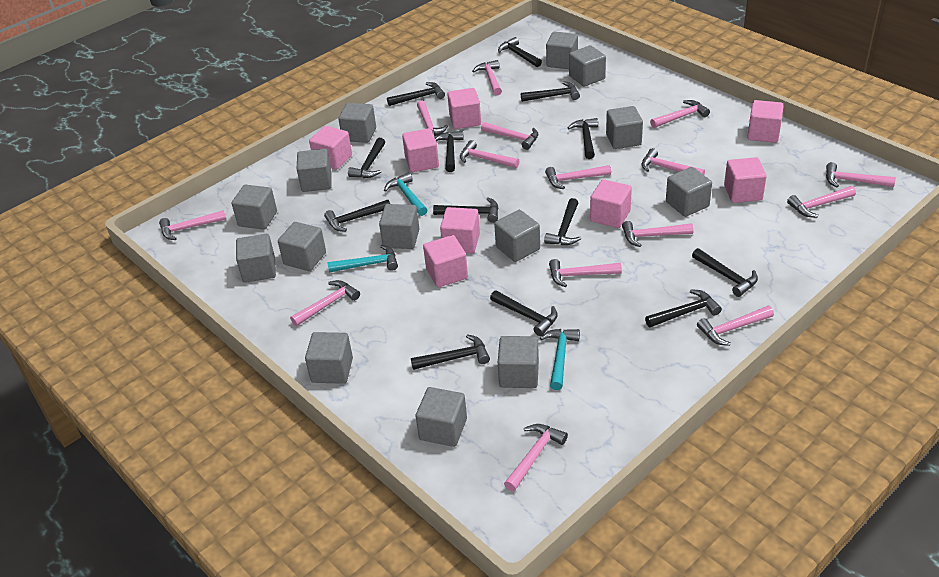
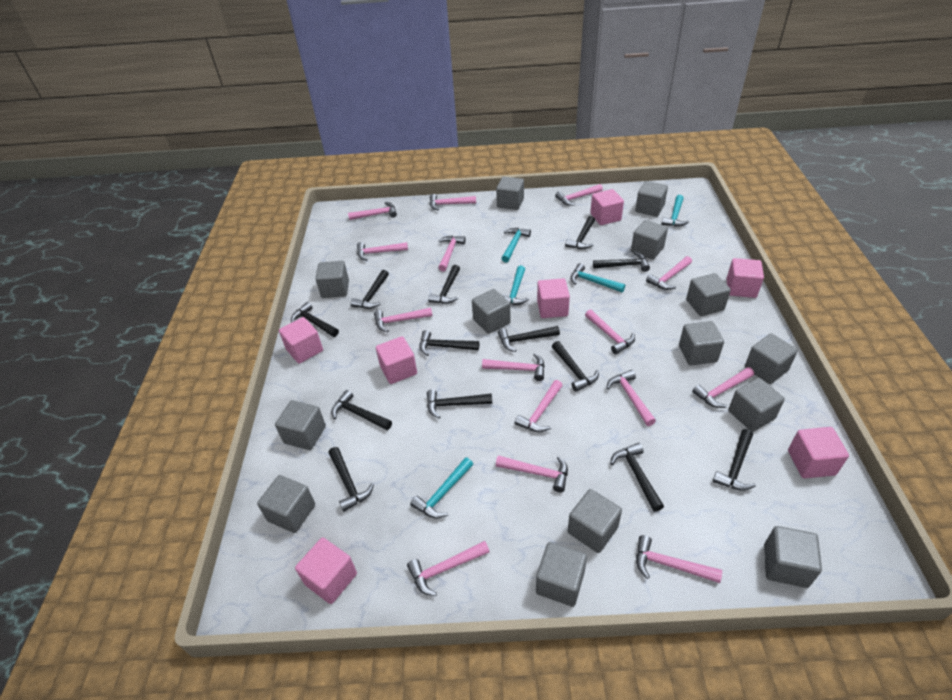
pink cube: 8 -> 7
turquoise hammer: 3 -> 5

